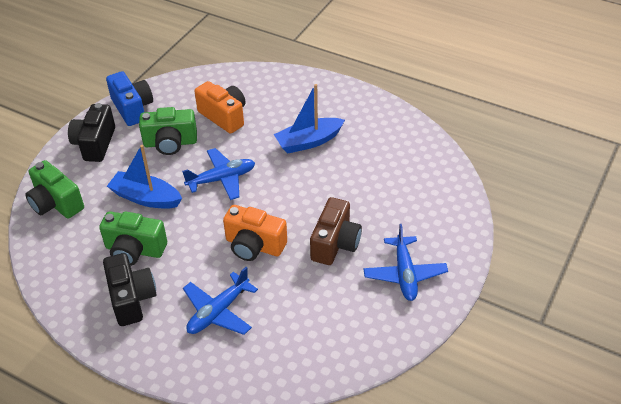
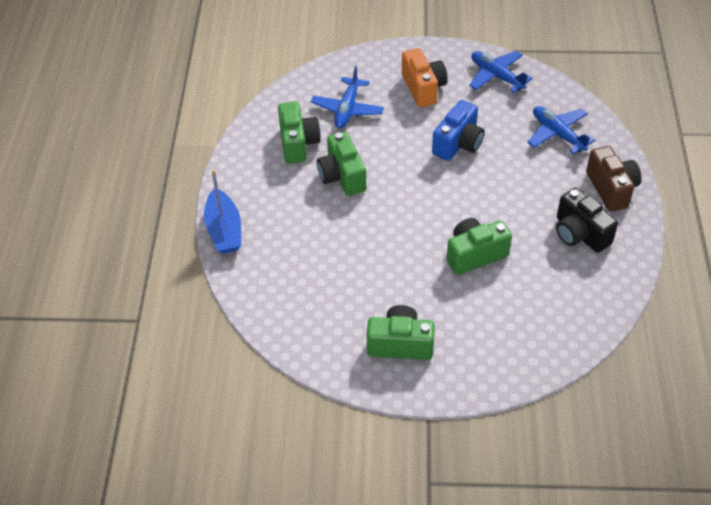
black camera: 2 -> 1
blue boat: 2 -> 1
green camera: 3 -> 4
orange camera: 2 -> 1

